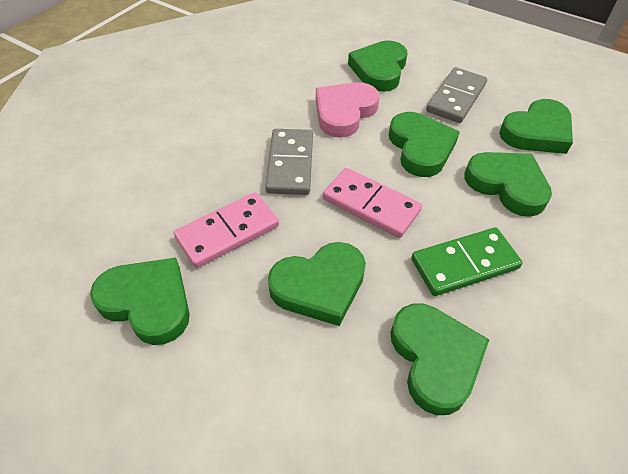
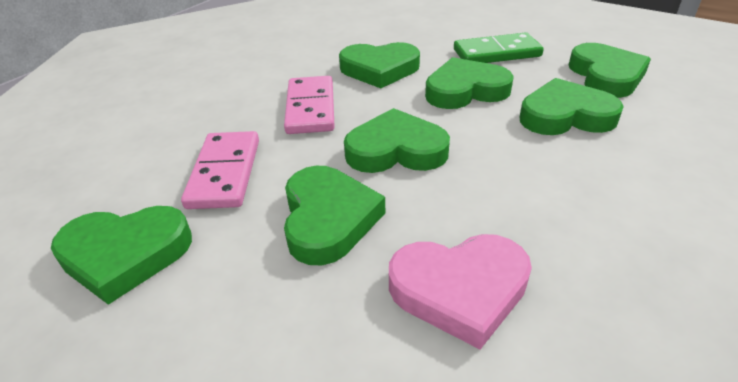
grey domino: 2 -> 0

